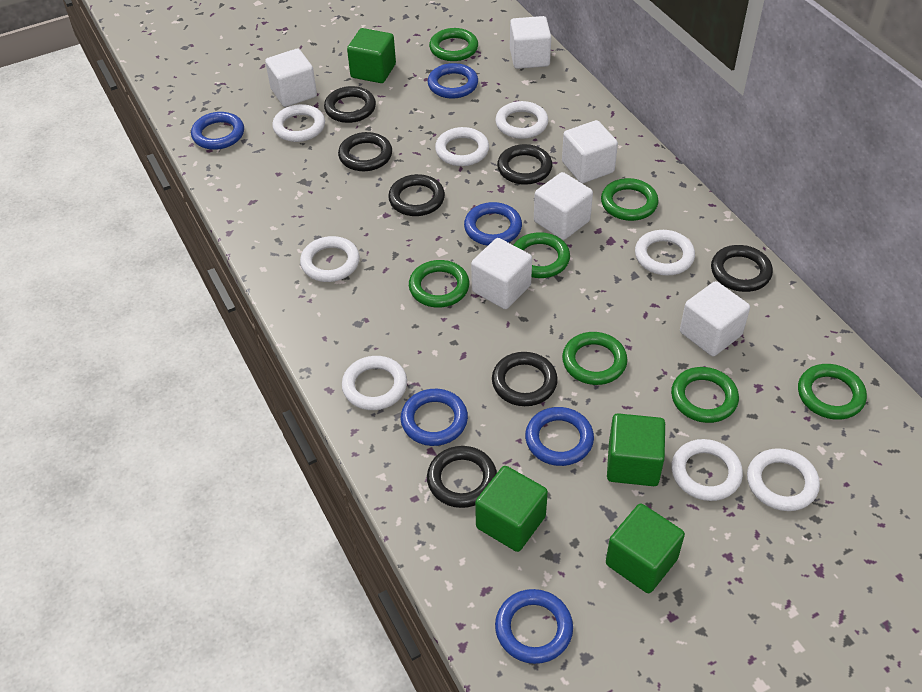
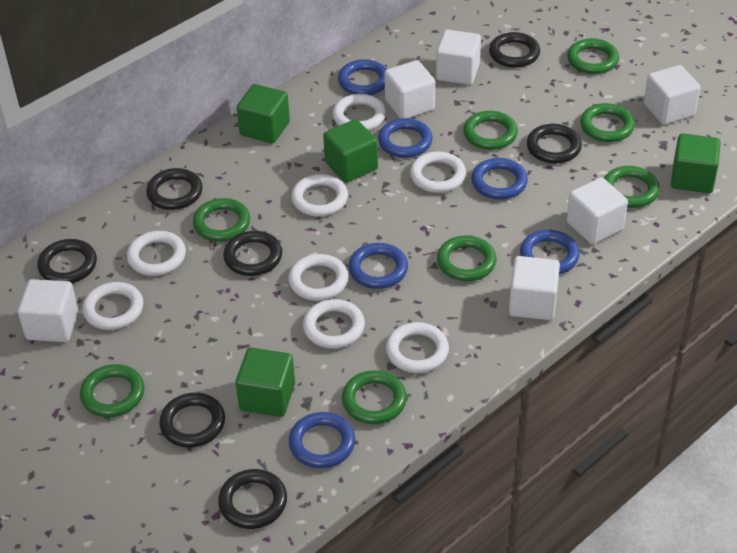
green ring: 7 -> 8

